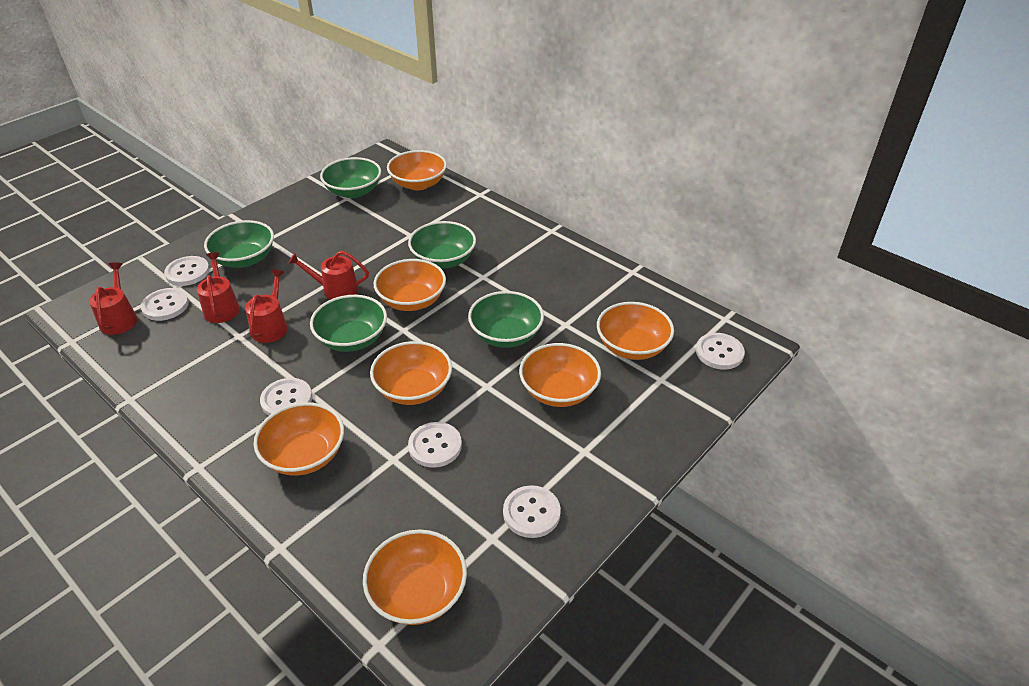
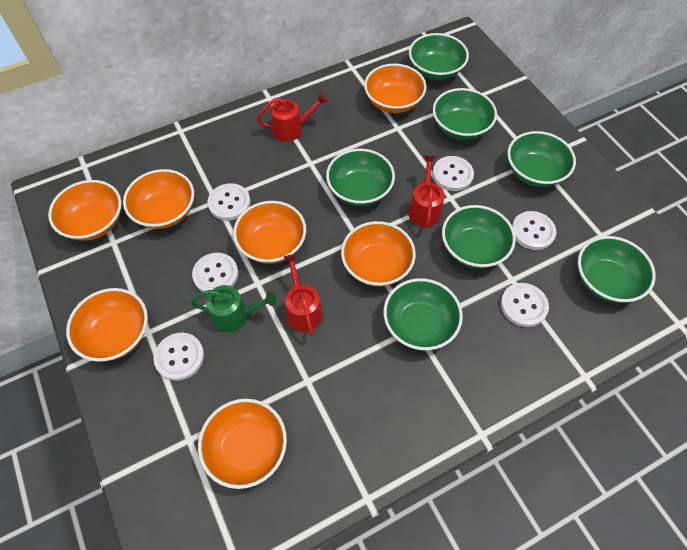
green bowl: 5 -> 7
green watering can: 0 -> 1
red watering can: 4 -> 3

